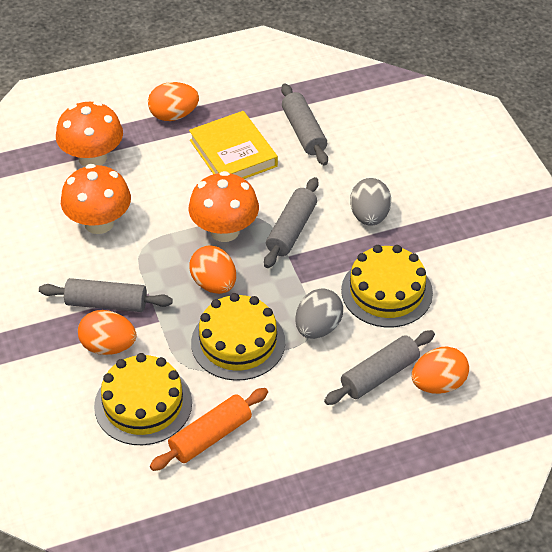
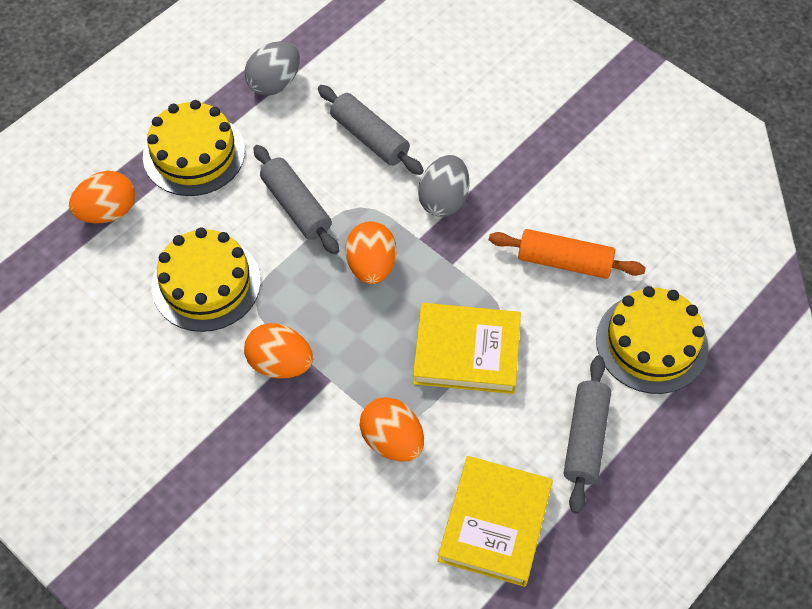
grey rolling pin: 4 -> 3
orange mushroom: 3 -> 0
yellow book: 1 -> 2

